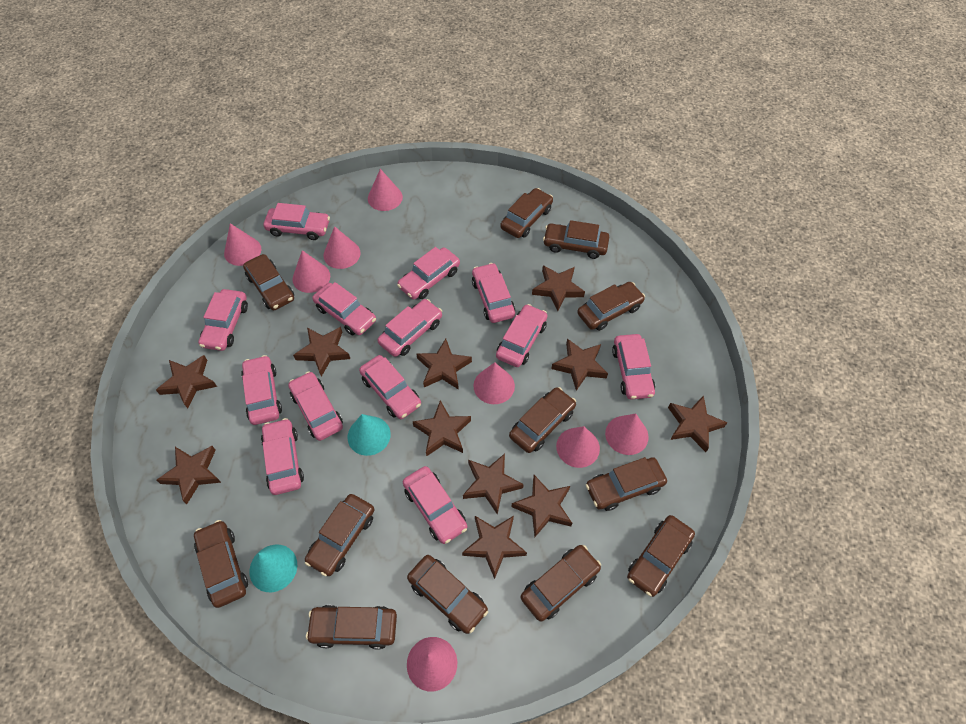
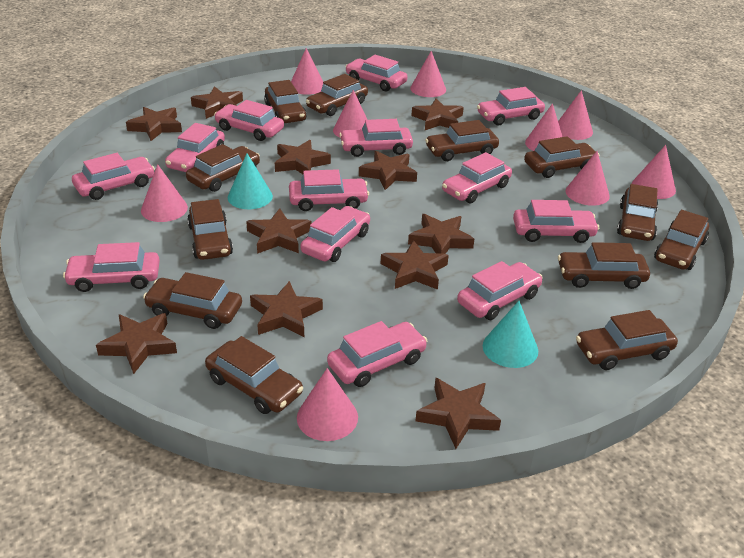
pink cone: 8 -> 9

